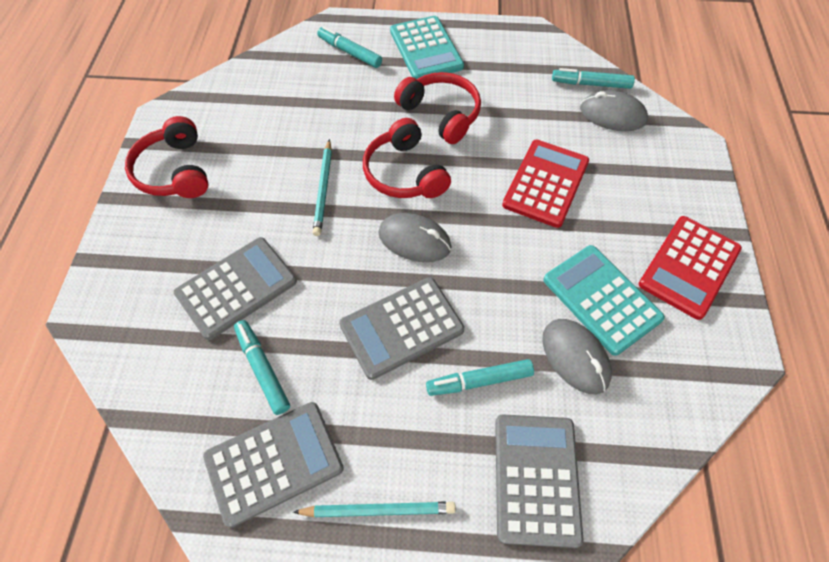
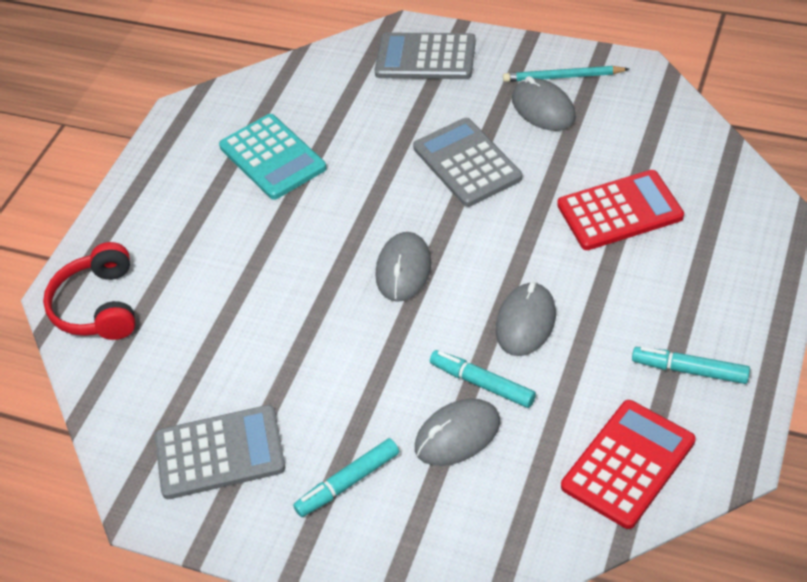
grey calculator: 4 -> 3
grey mouse: 3 -> 4
red headphones: 3 -> 1
turquoise calculator: 2 -> 1
turquoise marker: 4 -> 3
turquoise pencil: 2 -> 1

